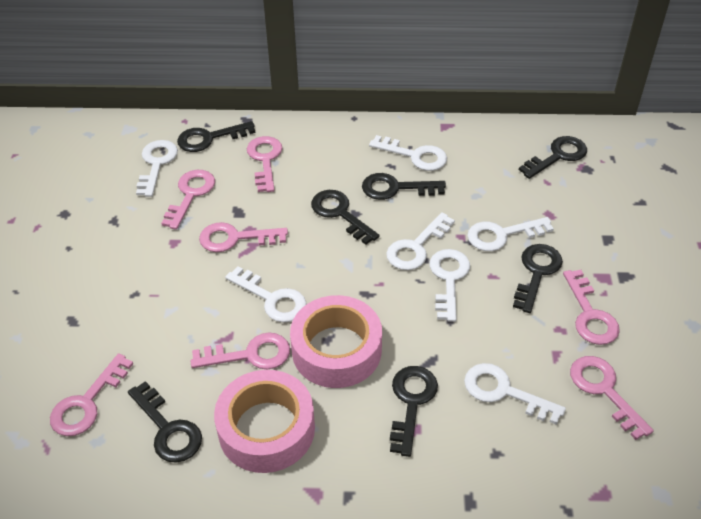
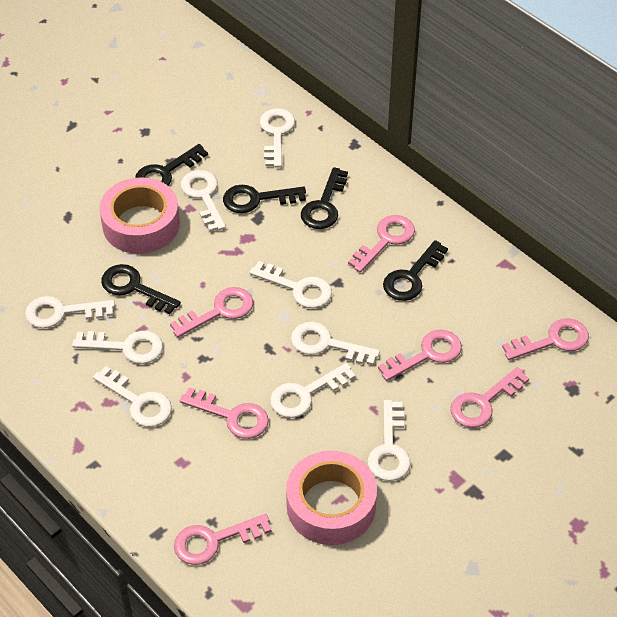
black key: 7 -> 5
white key: 7 -> 9

